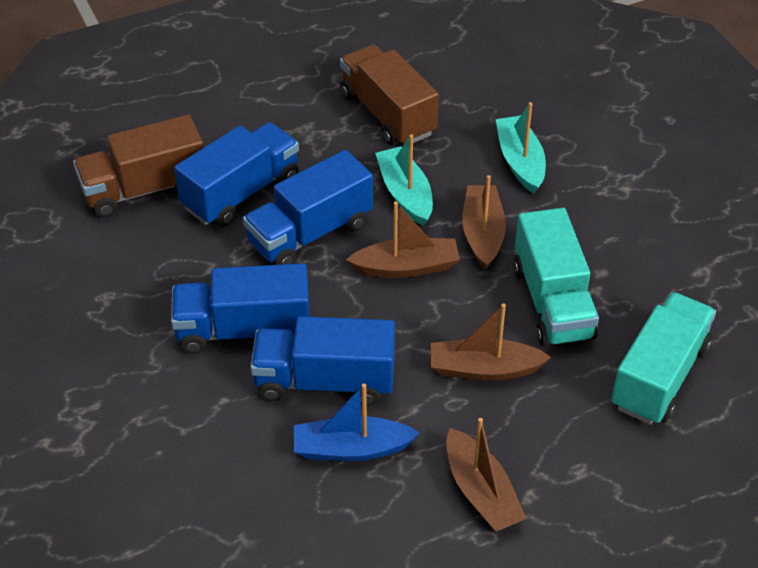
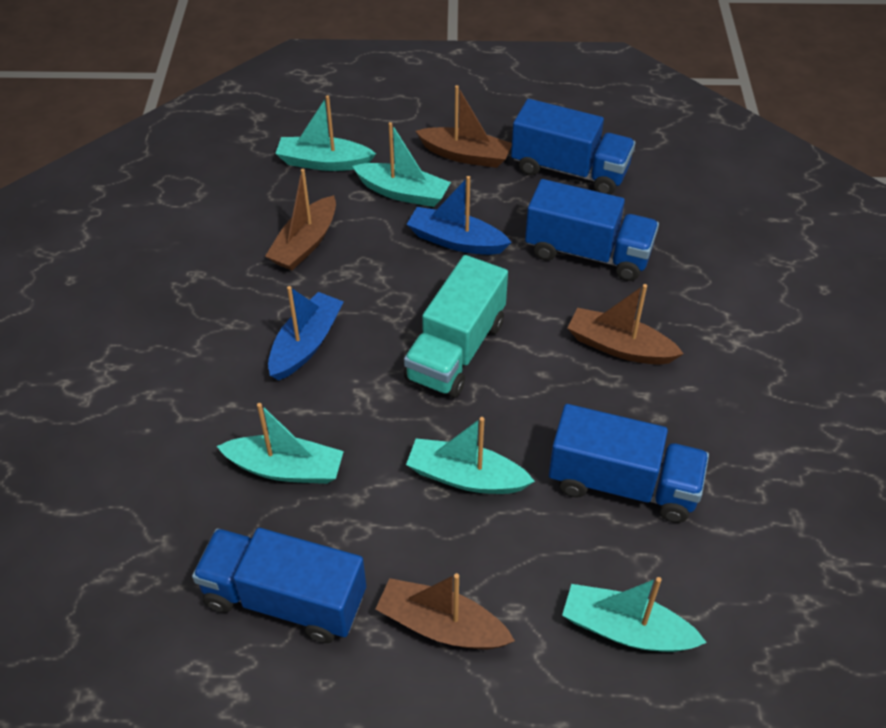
blue boat: 1 -> 2
brown truck: 2 -> 0
turquoise boat: 2 -> 5
turquoise truck: 2 -> 1

